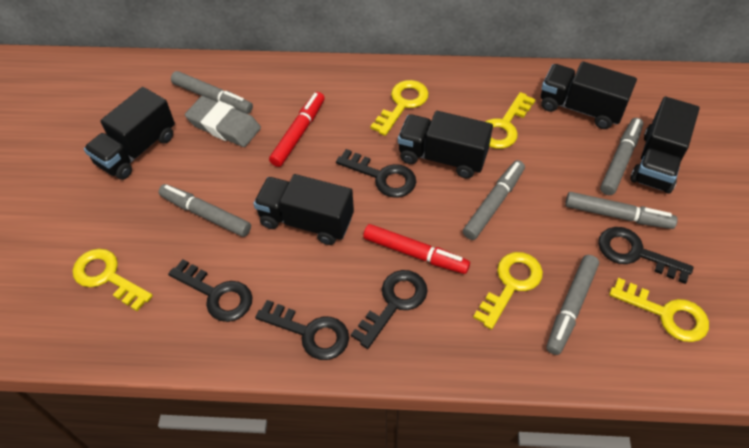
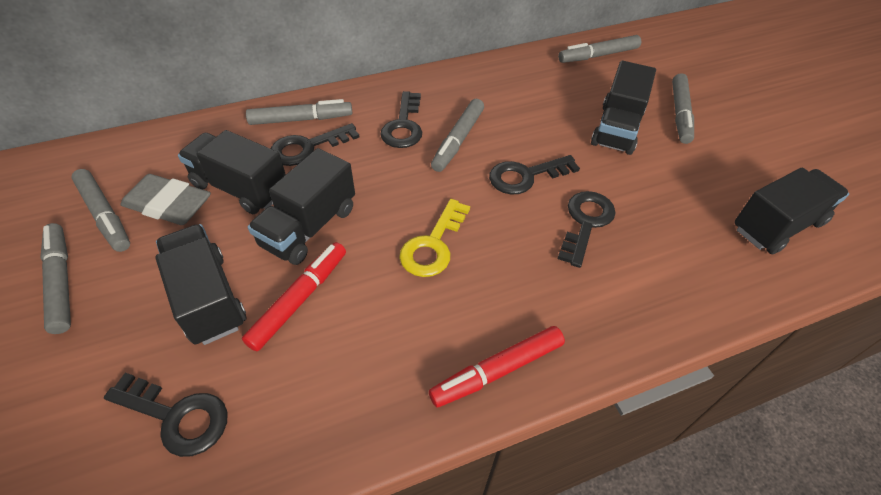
yellow key: 5 -> 1

